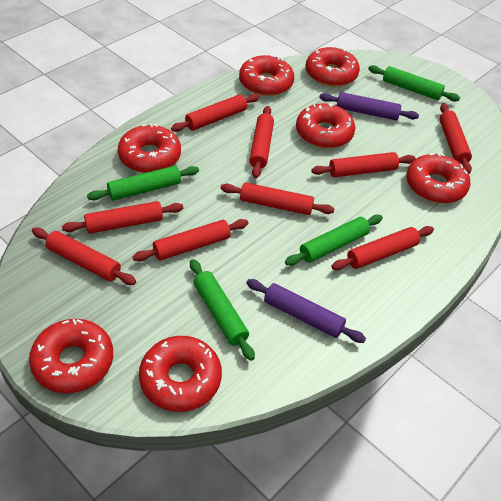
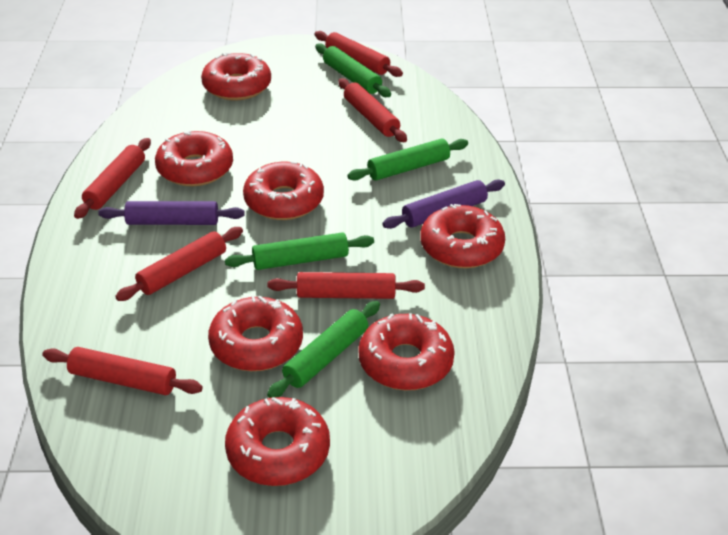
red rolling pin: 9 -> 6

